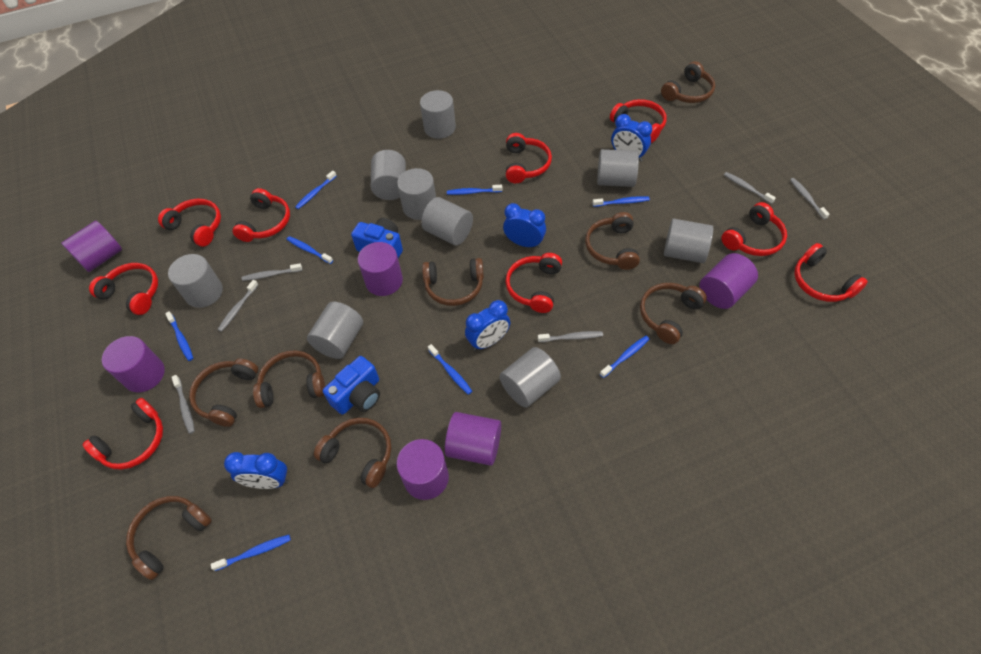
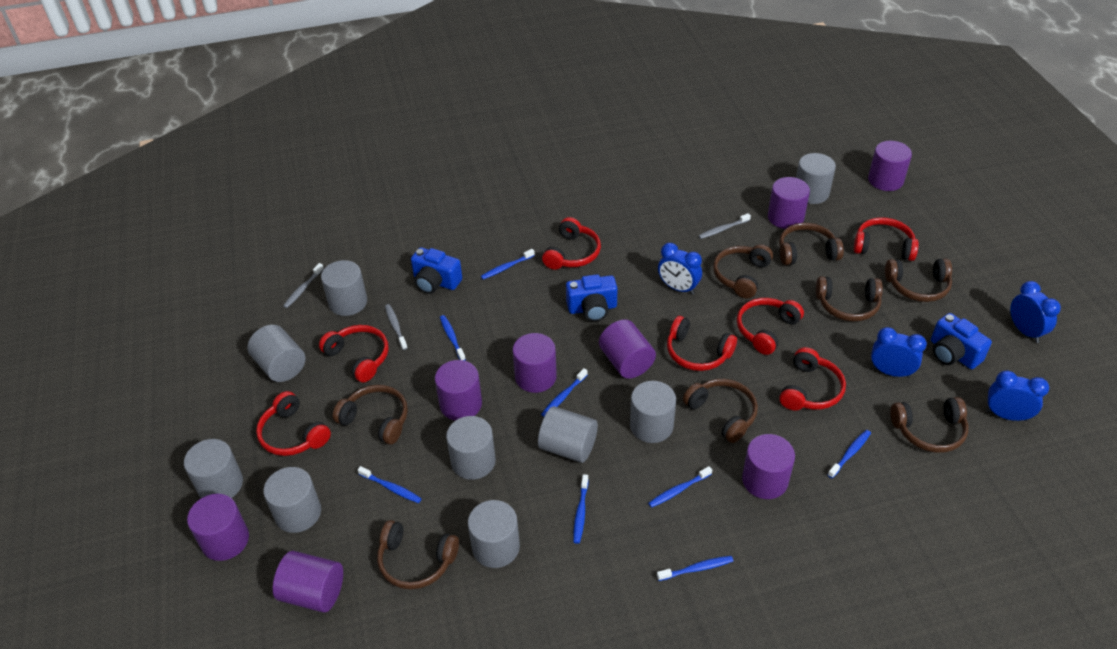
blue camera: 2 -> 3
grey toothbrush: 6 -> 3
purple cylinder: 6 -> 8
red headphones: 9 -> 7

